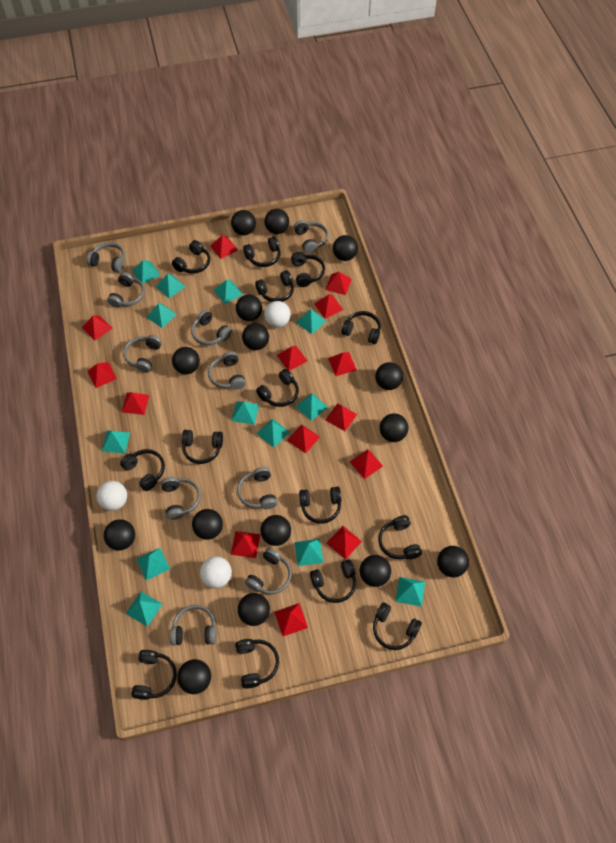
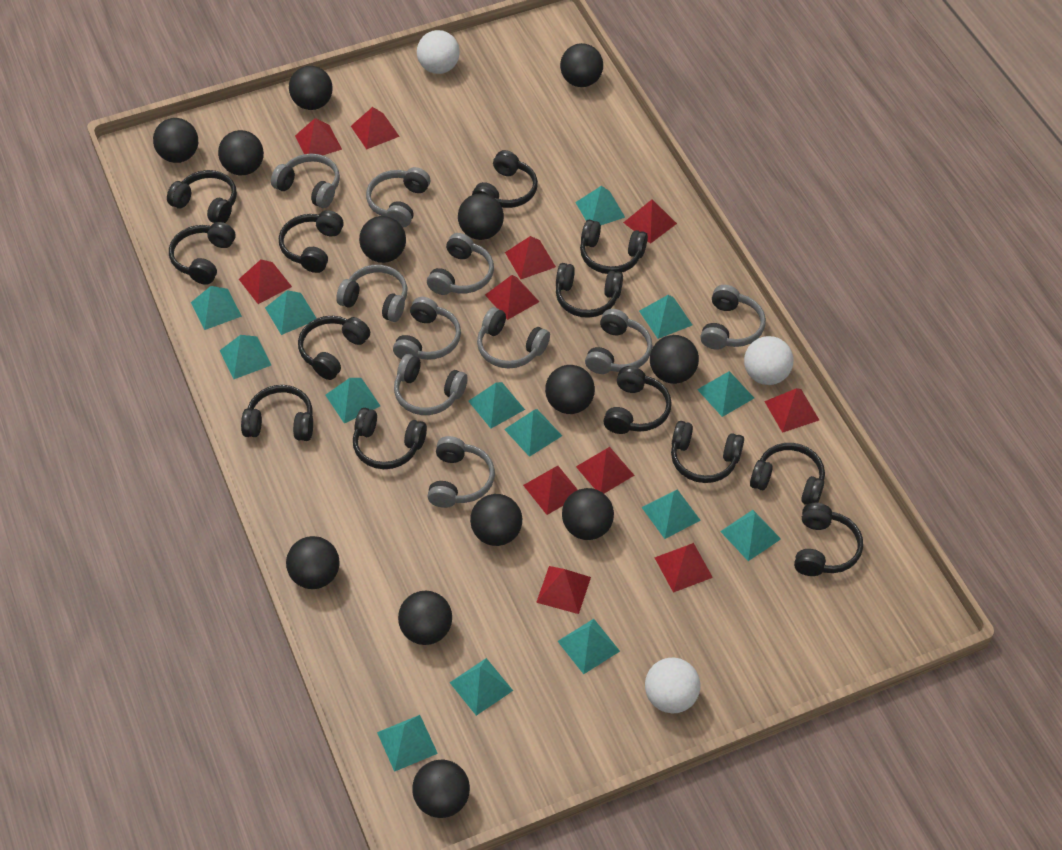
black ball: 15 -> 13
black headphones: 14 -> 13
red pyramid: 14 -> 11
turquoise pyramid: 13 -> 14

